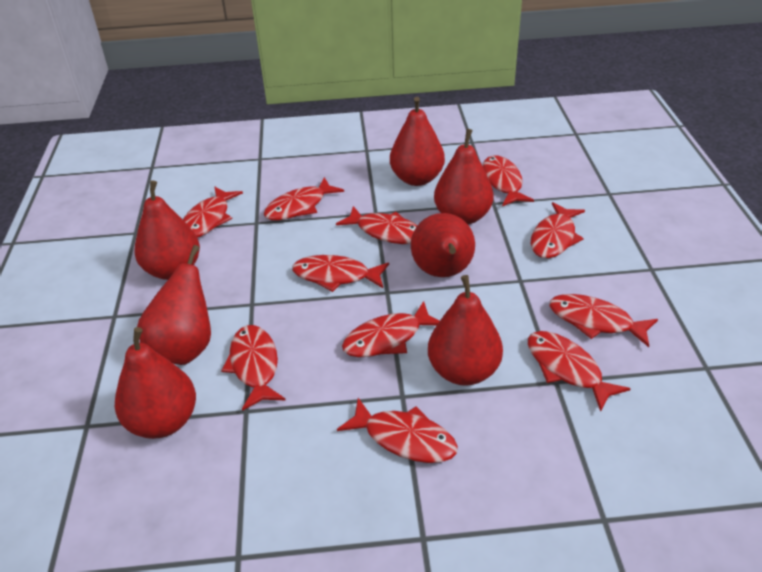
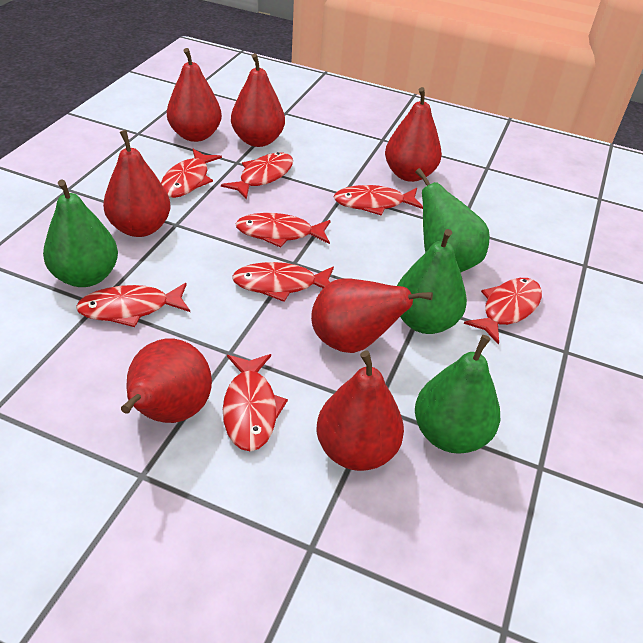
green pear: 0 -> 4
red fish: 11 -> 8

